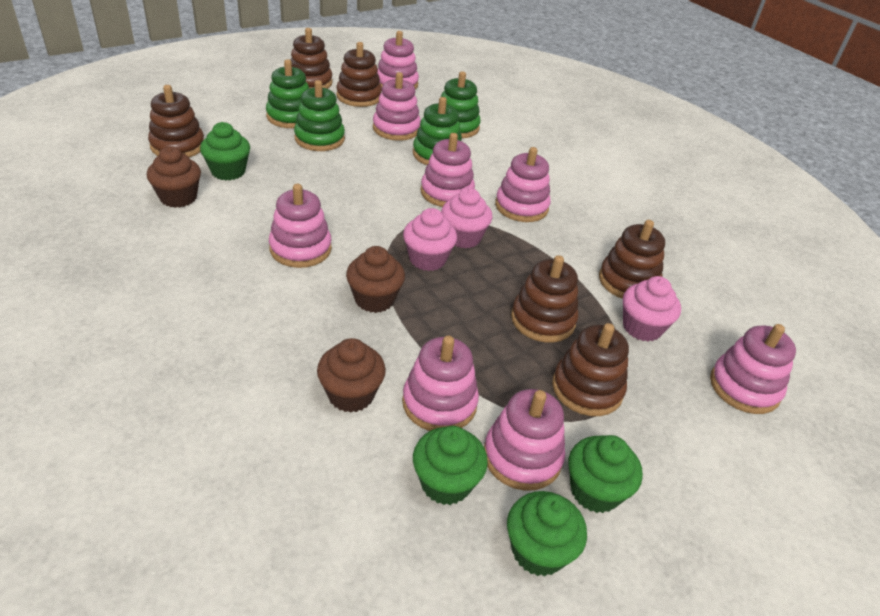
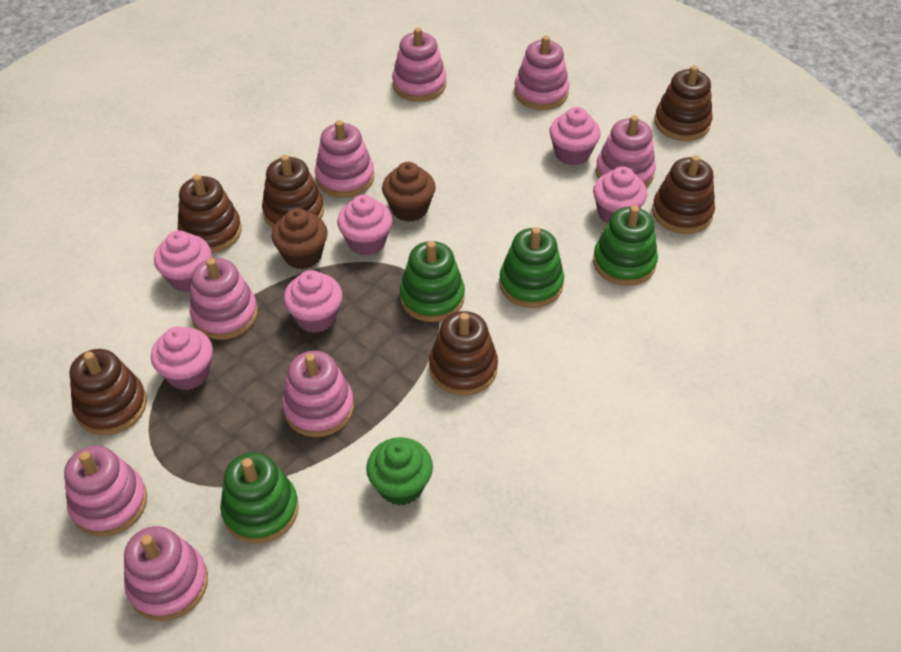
brown cupcake: 3 -> 2
green cupcake: 4 -> 1
pink cupcake: 3 -> 6

